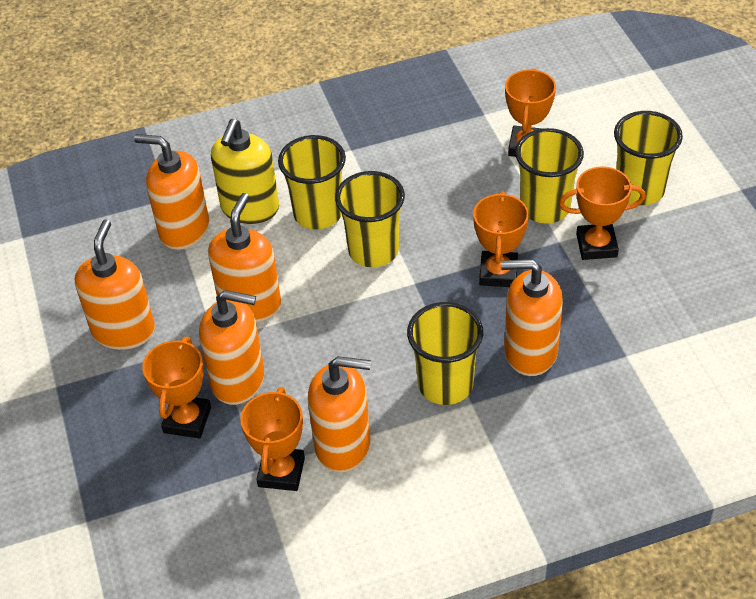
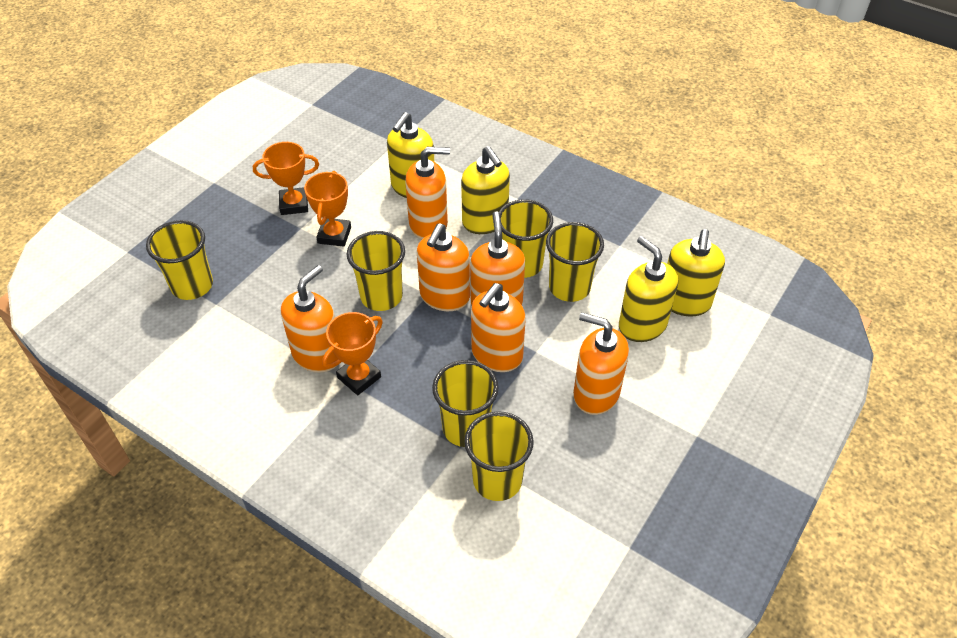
orange trophy: 5 -> 3
yellow cup: 5 -> 6
yellow soap dispenser: 1 -> 4

